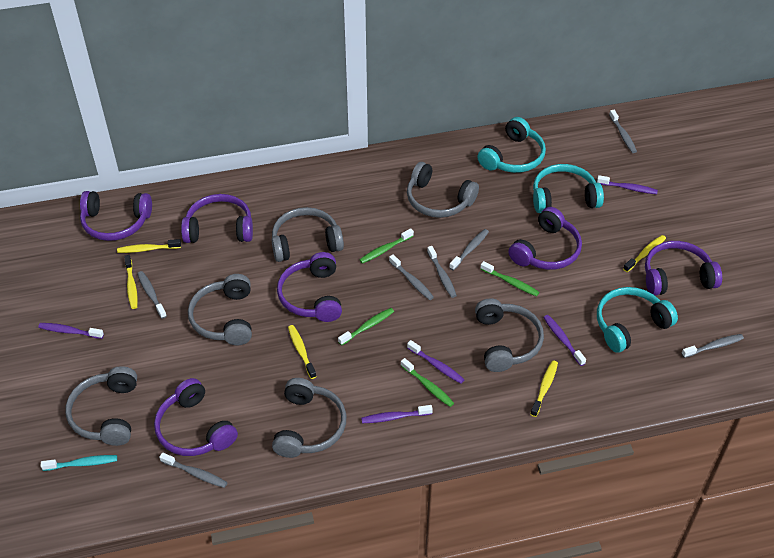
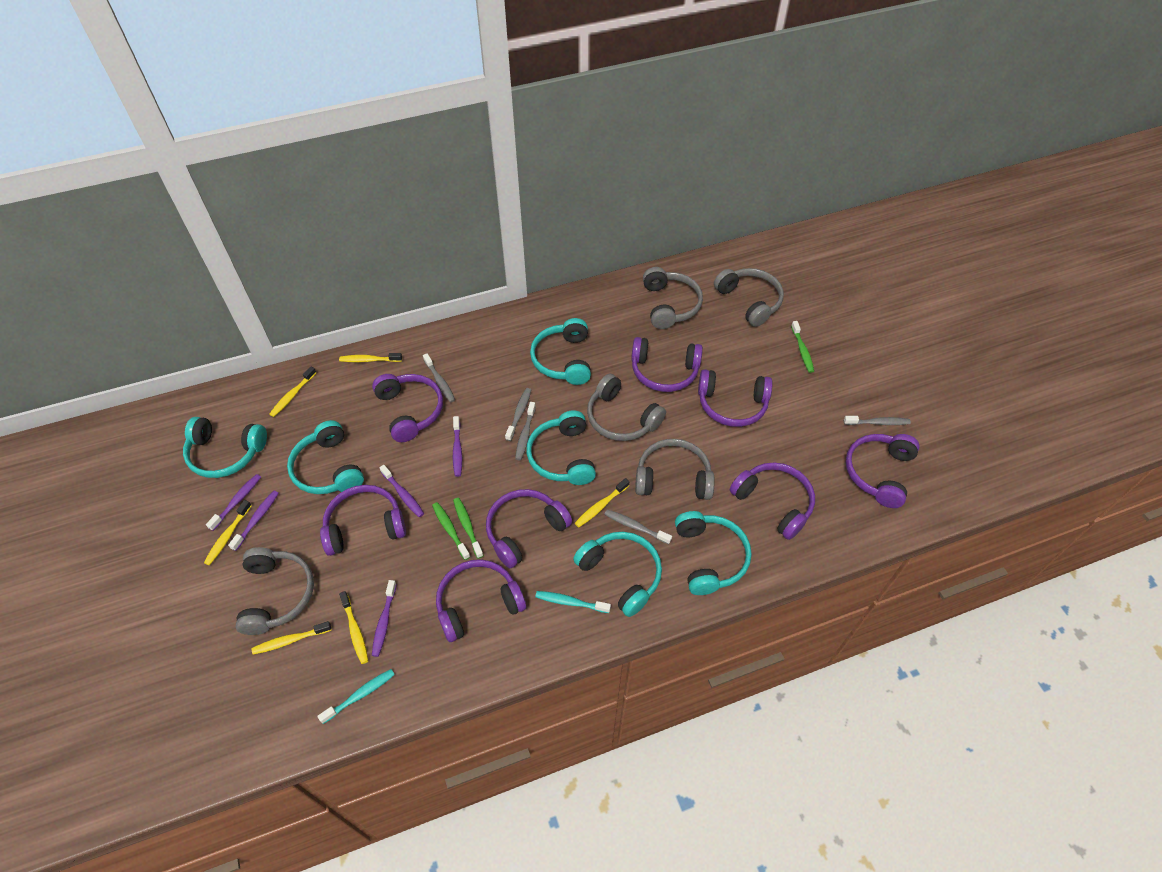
green toothbrush: 4 -> 3
grey headphones: 6 -> 5
grey toothbrush: 7 -> 5
purple headphones: 6 -> 8
turquoise headphones: 3 -> 6
turquoise toothbrush: 1 -> 2
yellow toothbrush: 5 -> 6

